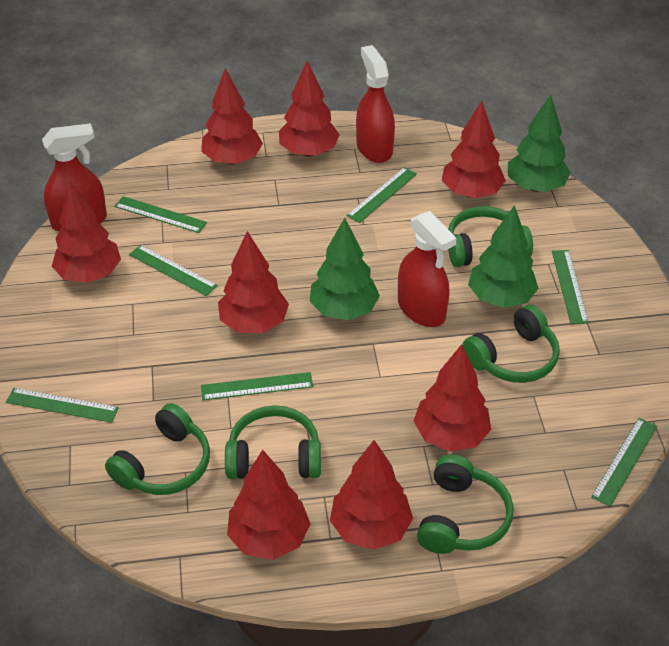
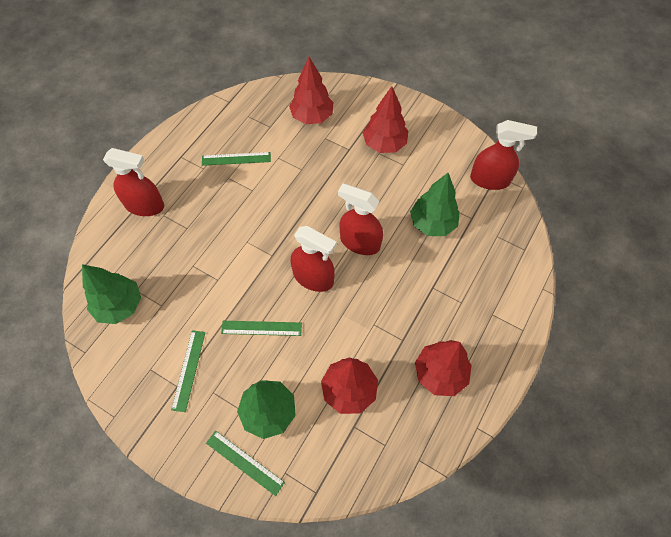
green headphones: 5 -> 0
green ruler: 7 -> 4
red spray bottle: 3 -> 4
red tree: 8 -> 4

